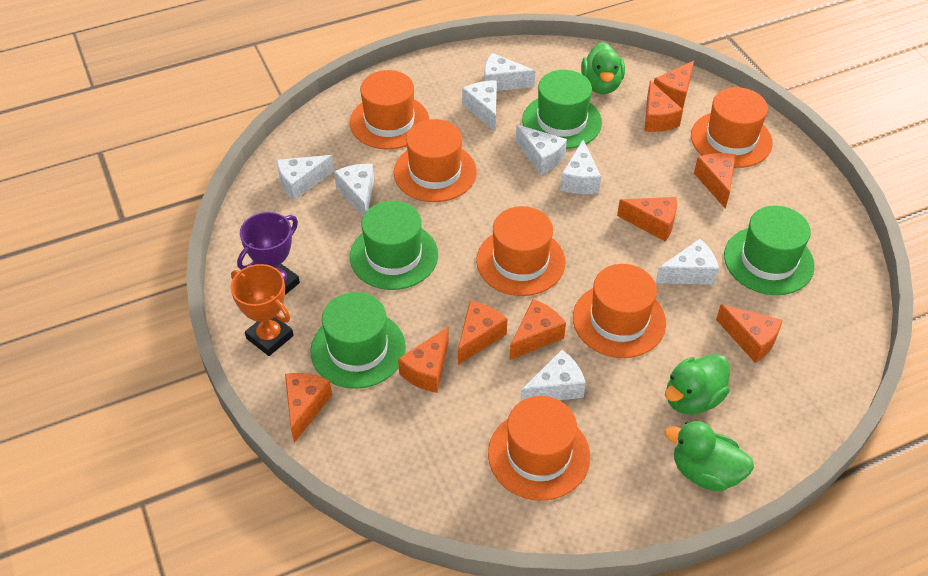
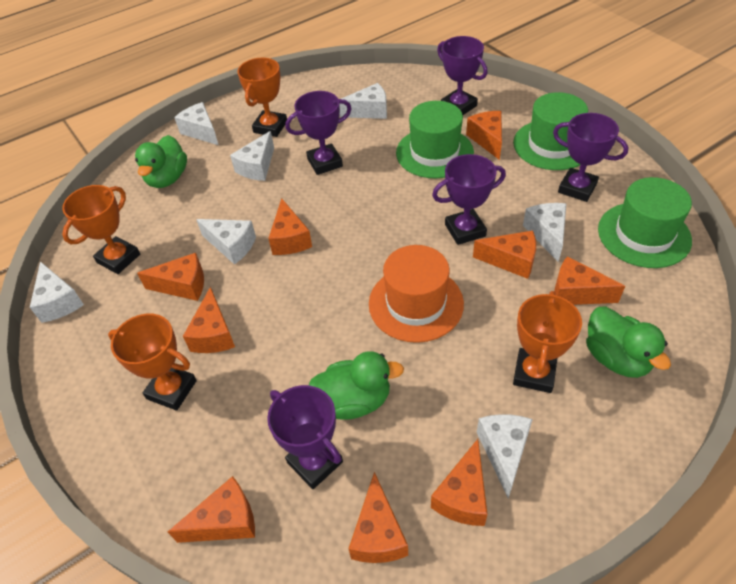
green hat: 4 -> 3
orange hat: 6 -> 1
orange trophy: 1 -> 4
purple trophy: 1 -> 5
white cheese: 8 -> 7

